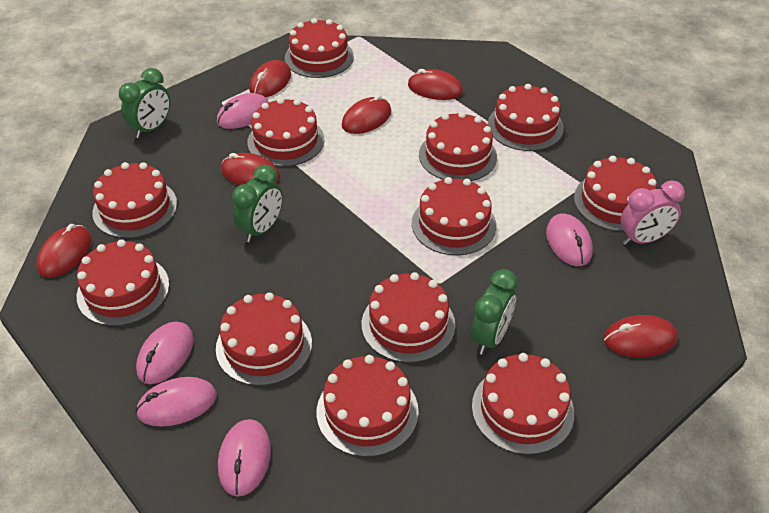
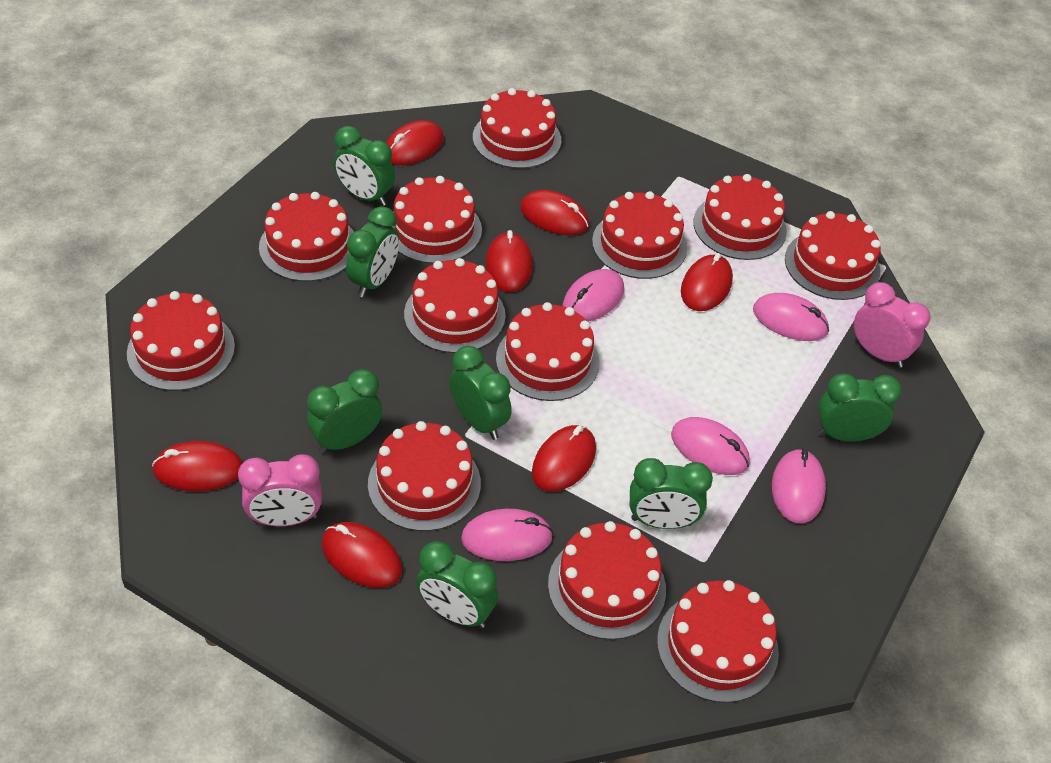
green clock: 3 -> 7
pink clock: 1 -> 2
red mouse: 6 -> 7

